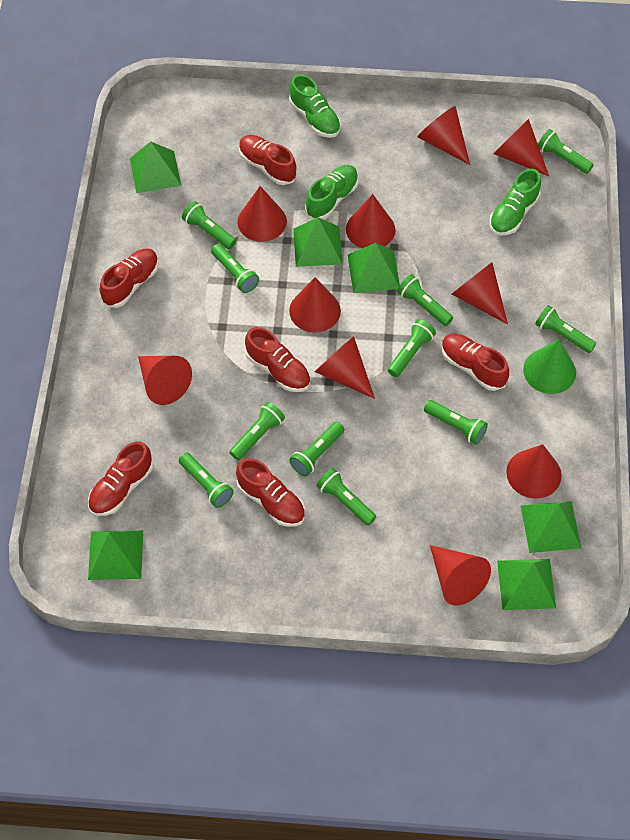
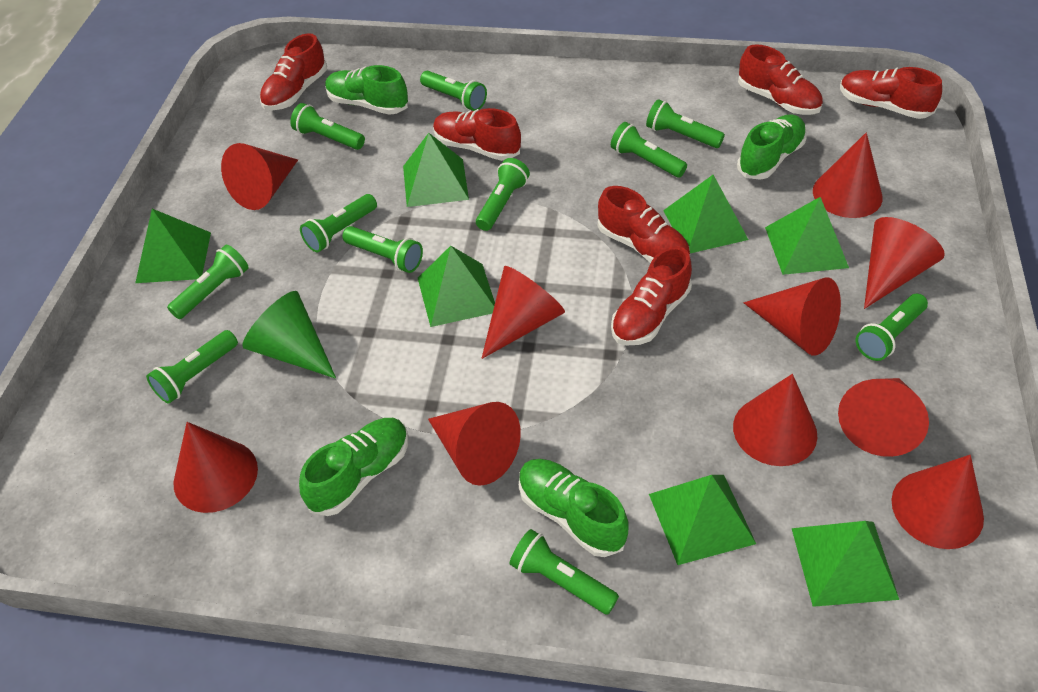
green pyramid: 6 -> 7
green shoe: 3 -> 4

